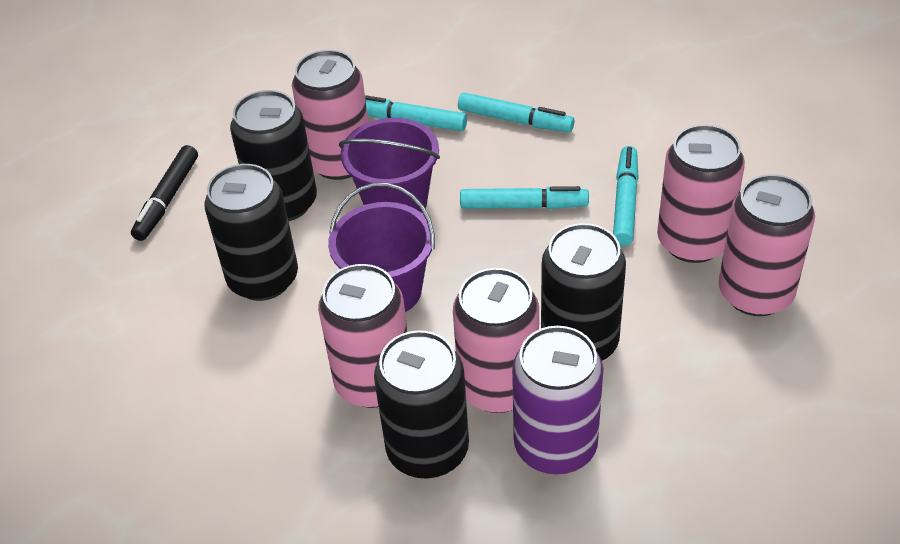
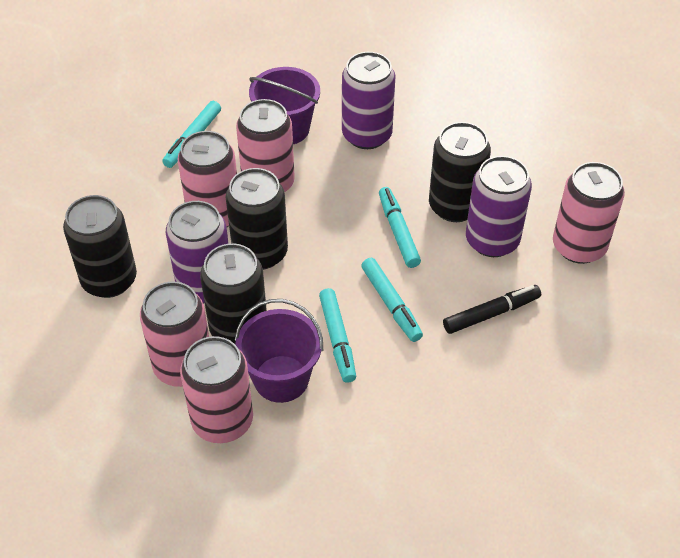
purple can: 1 -> 3

